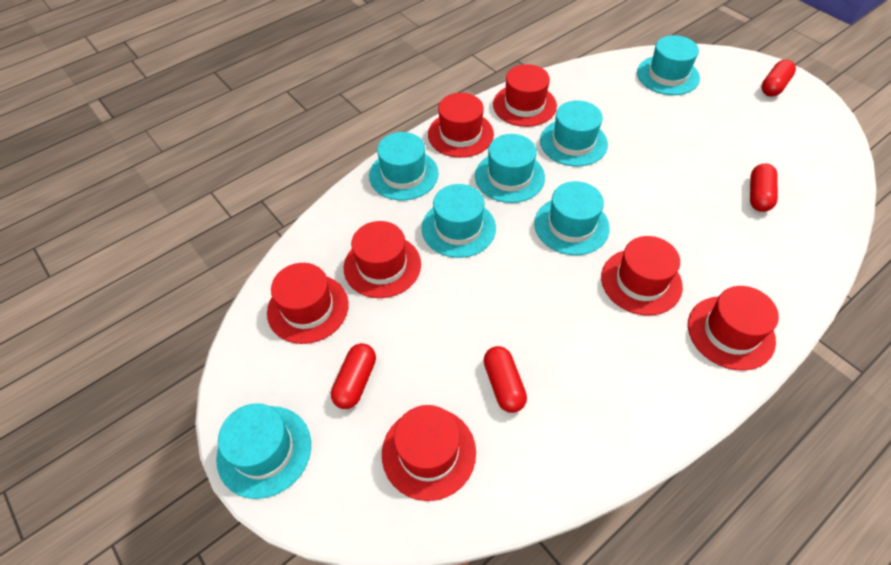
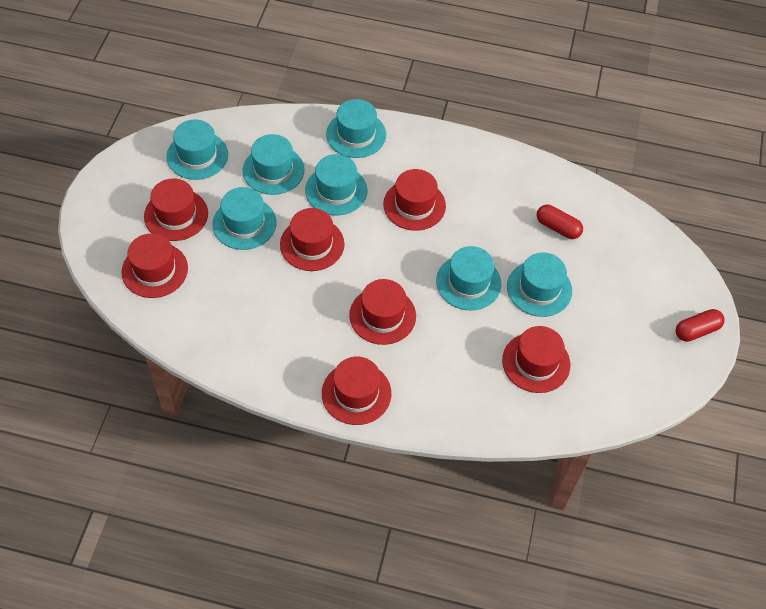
red capsule: 4 -> 2

